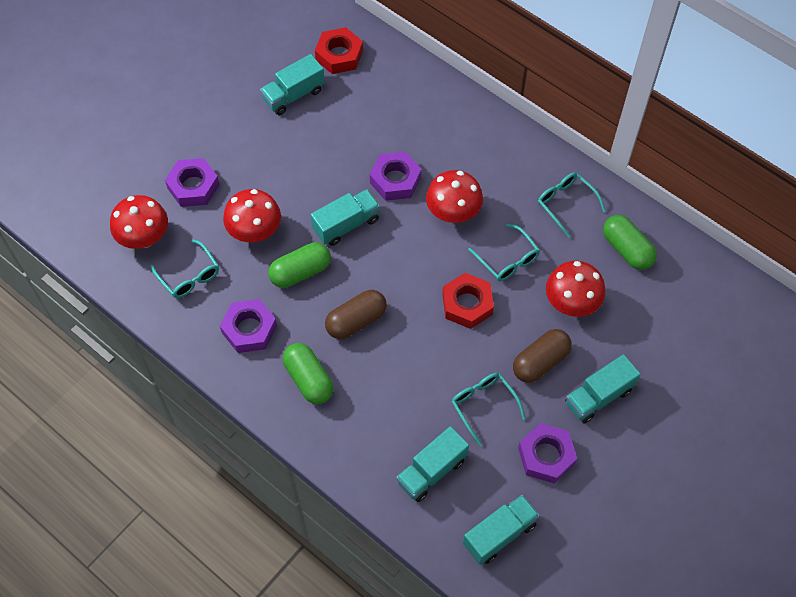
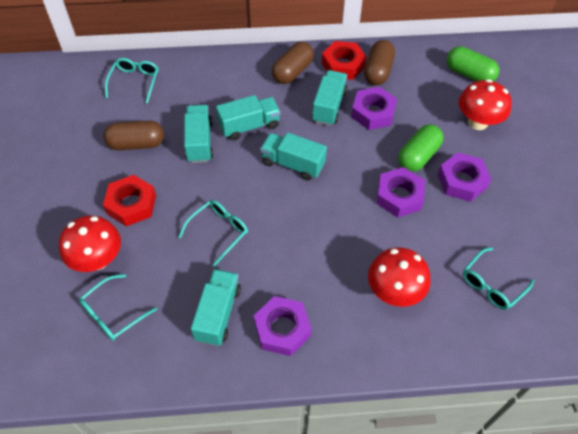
brown capsule: 2 -> 3
green capsule: 3 -> 2
red mushroom: 4 -> 3

